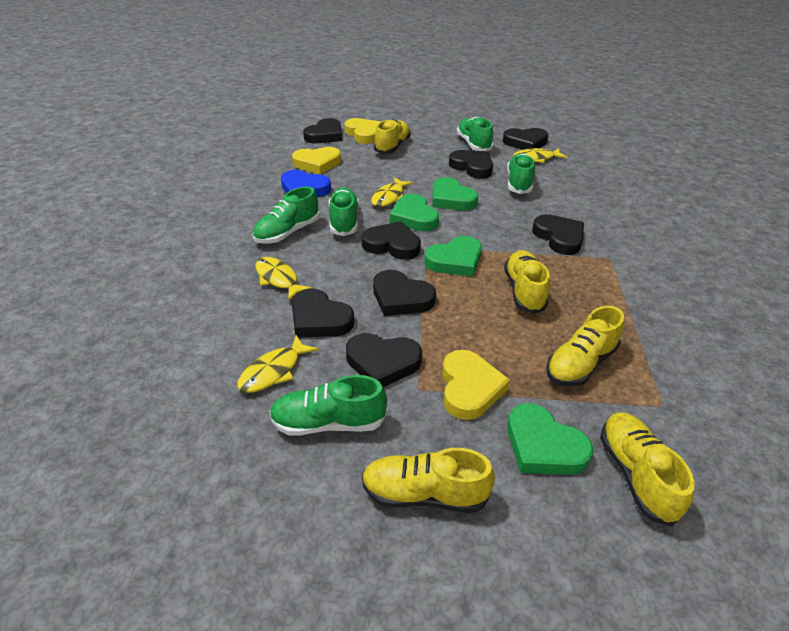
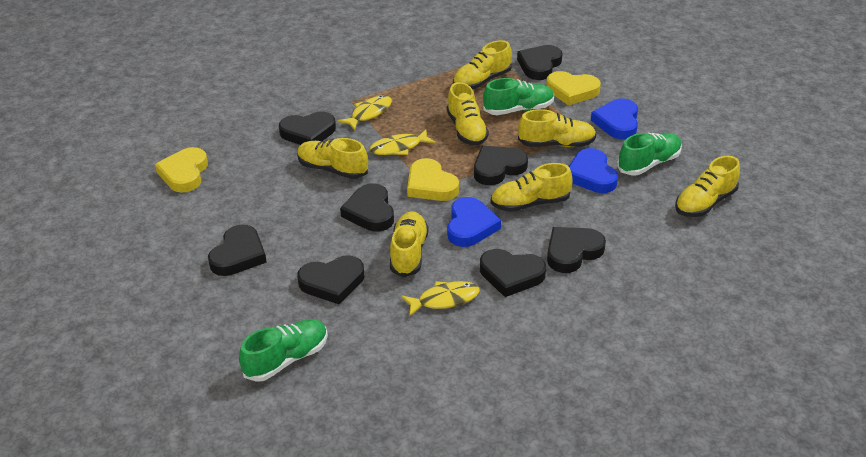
blue heart: 1 -> 3
green heart: 4 -> 0
green shoe: 5 -> 3
yellow fish: 4 -> 3
yellow shoe: 5 -> 7

